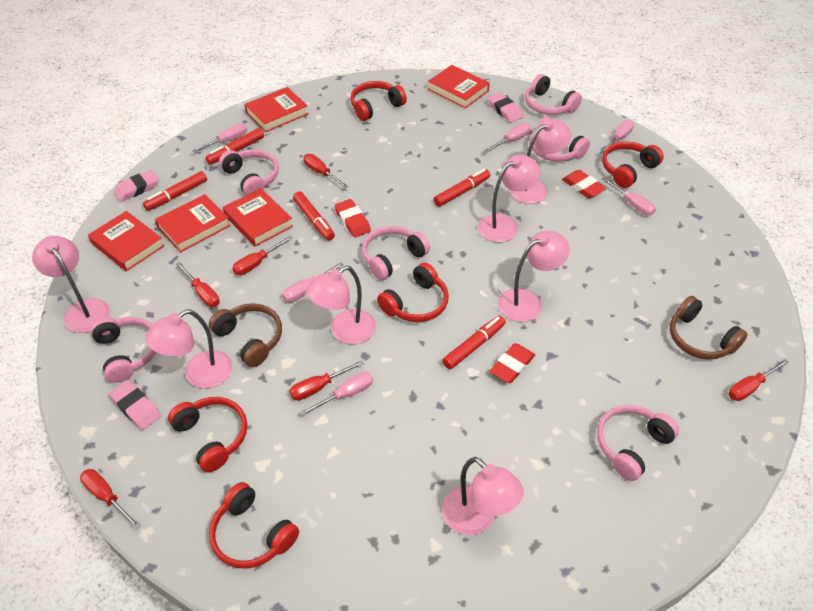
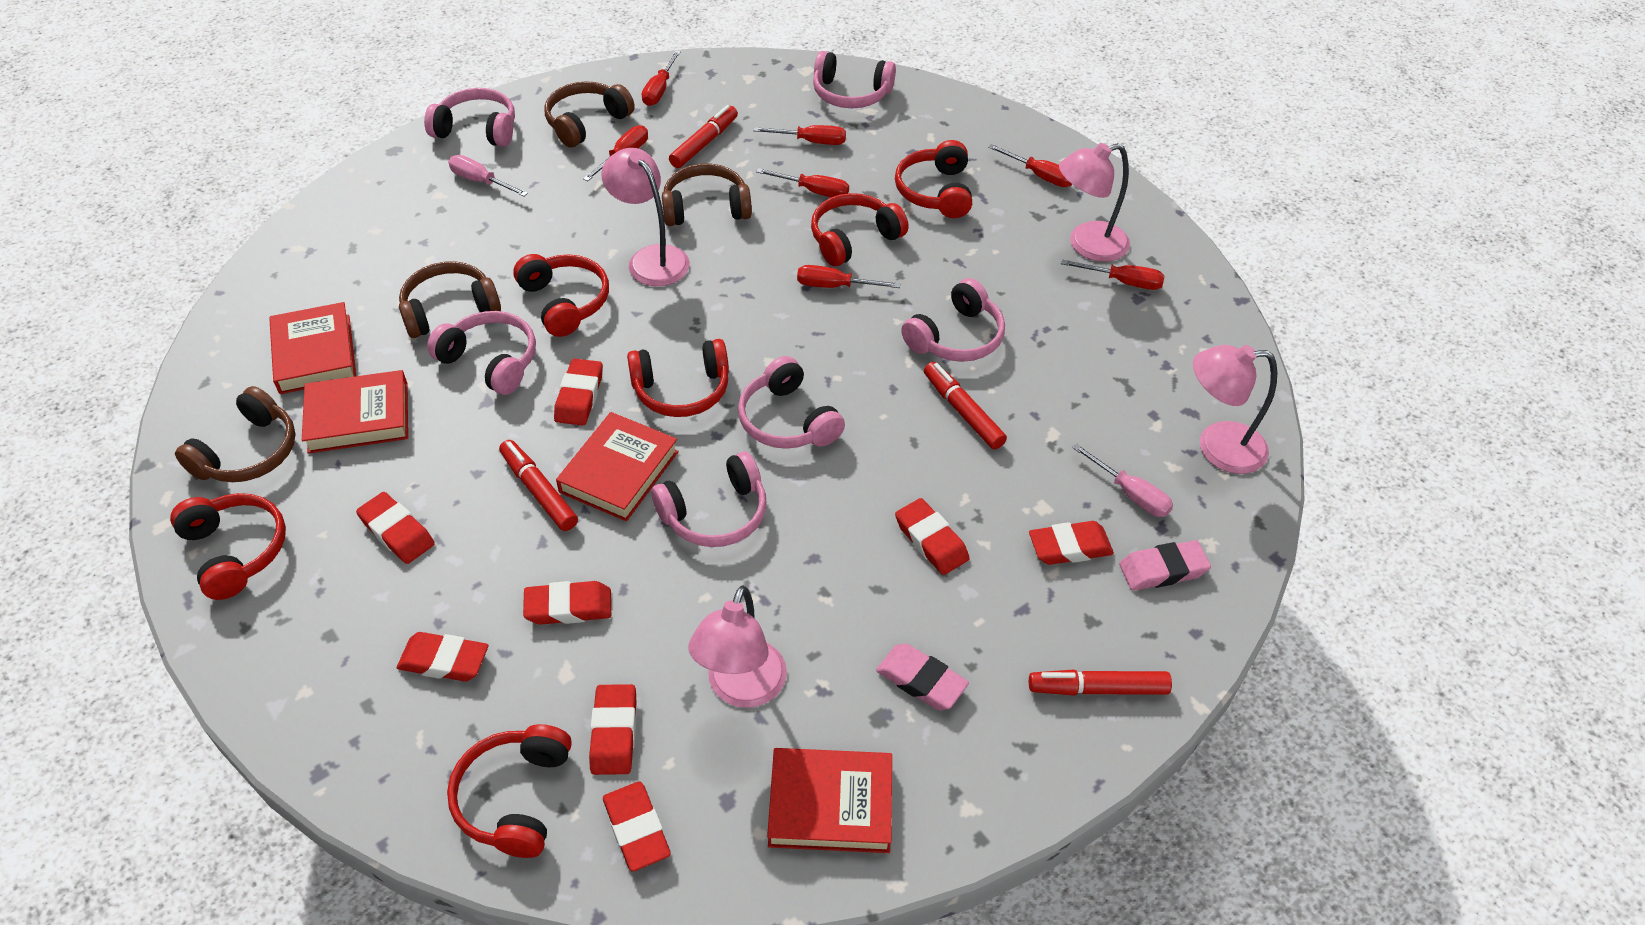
brown headphones: 2 -> 4
pink eraser: 3 -> 2
pink lamp: 7 -> 4
pink screwdriver: 6 -> 2
red book: 5 -> 4
red eraser: 3 -> 8
red headphones: 5 -> 6
red marker: 5 -> 4
red screwdriver: 6 -> 7

